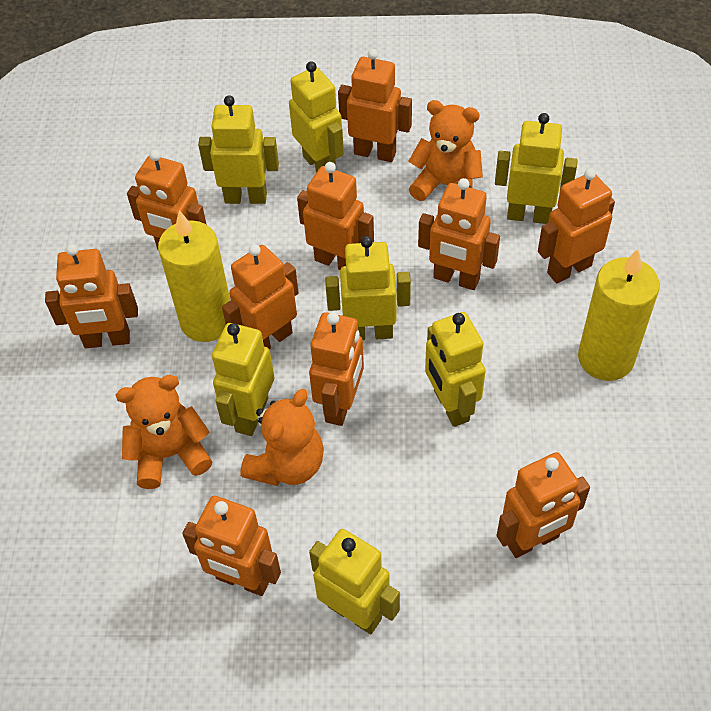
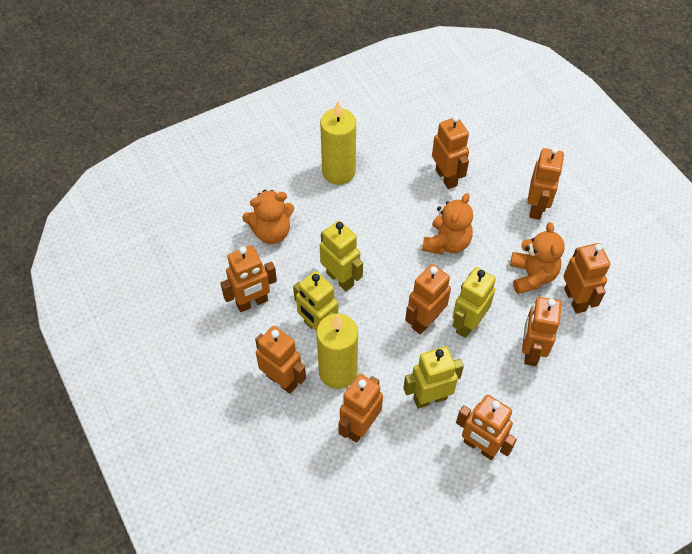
orange robot: 10 -> 9
yellow robot: 7 -> 4

